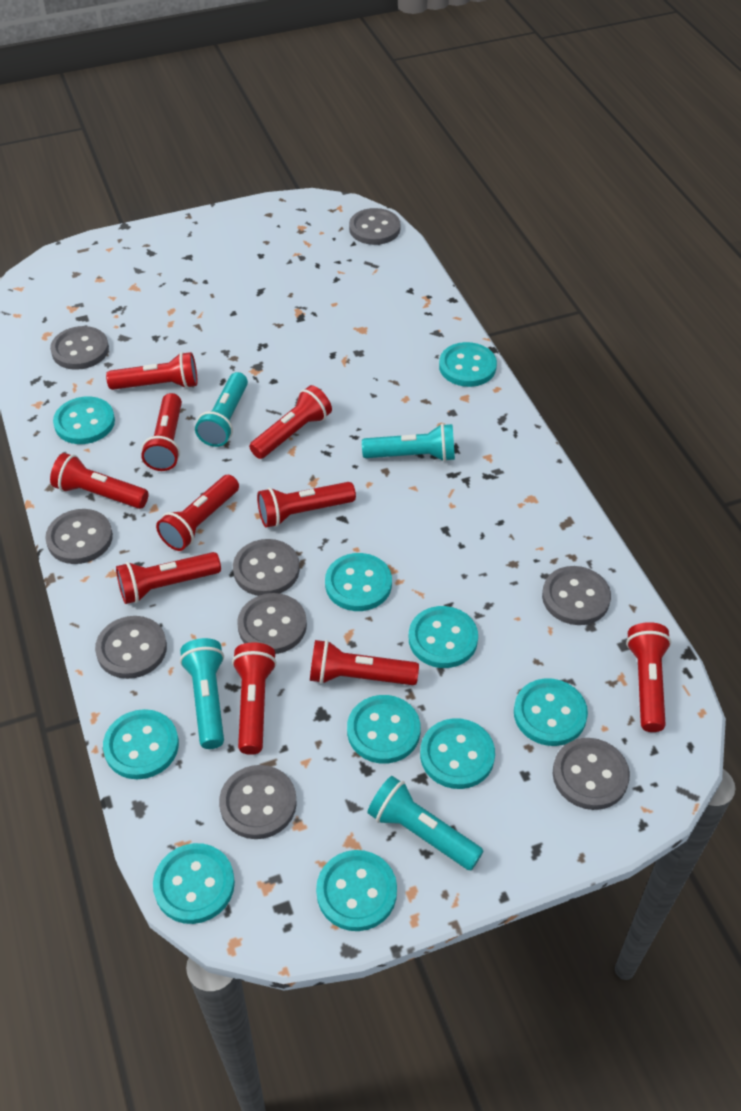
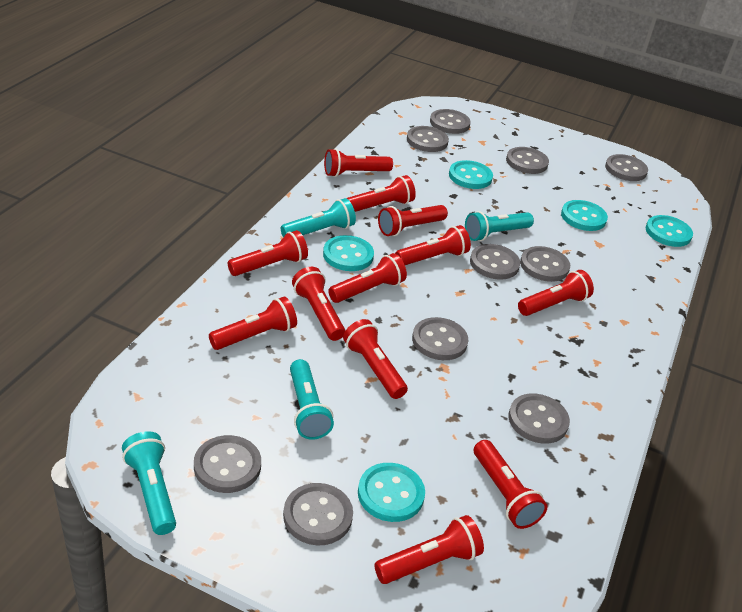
grey button: 9 -> 10
red flashlight: 10 -> 12
turquoise button: 10 -> 5

